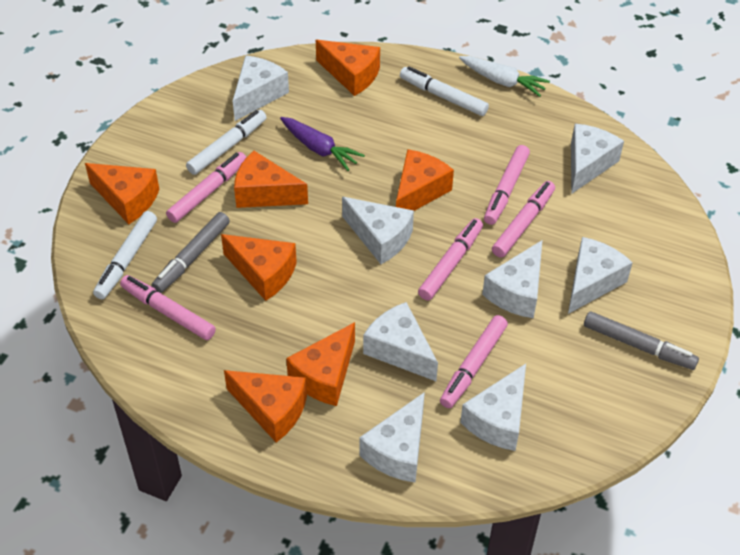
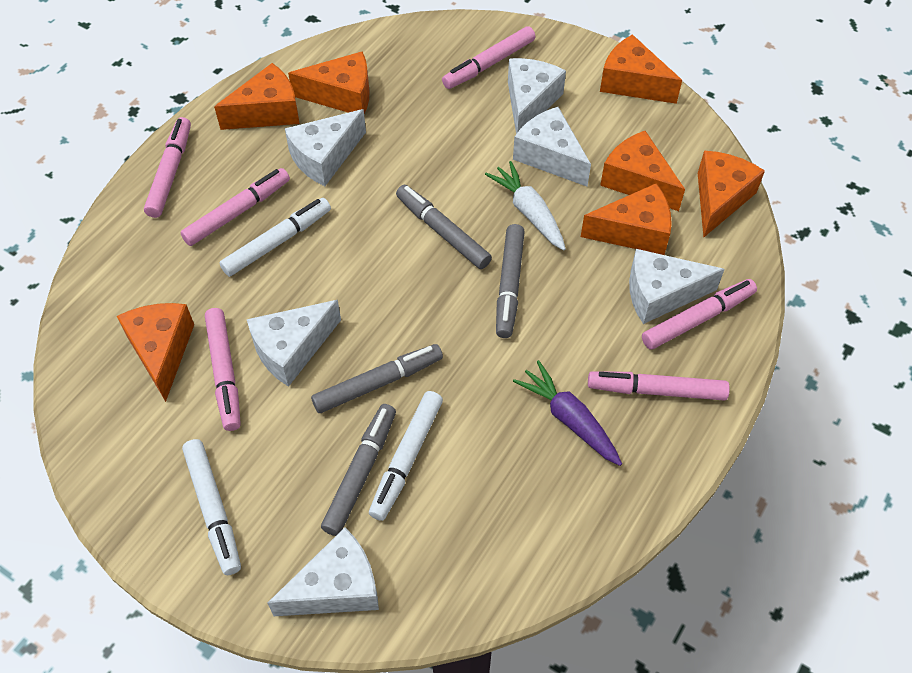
grey marker: 2 -> 4
white cheese: 8 -> 6

